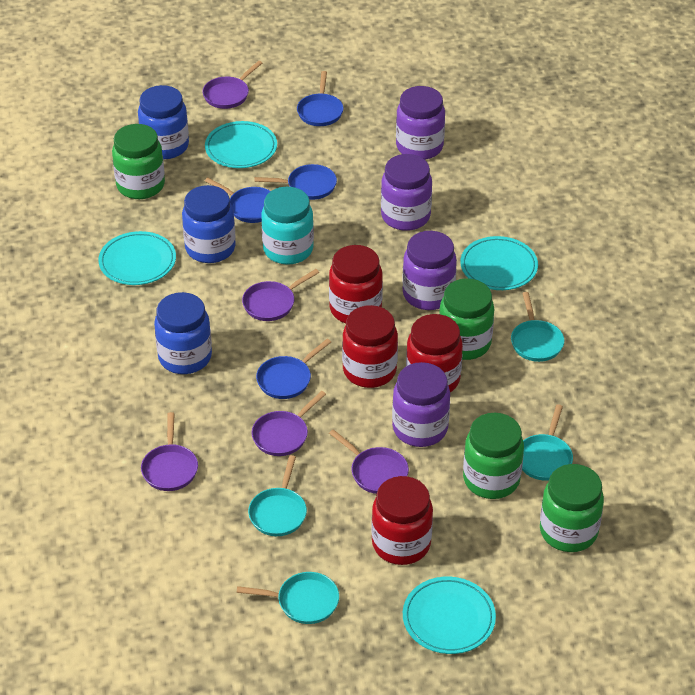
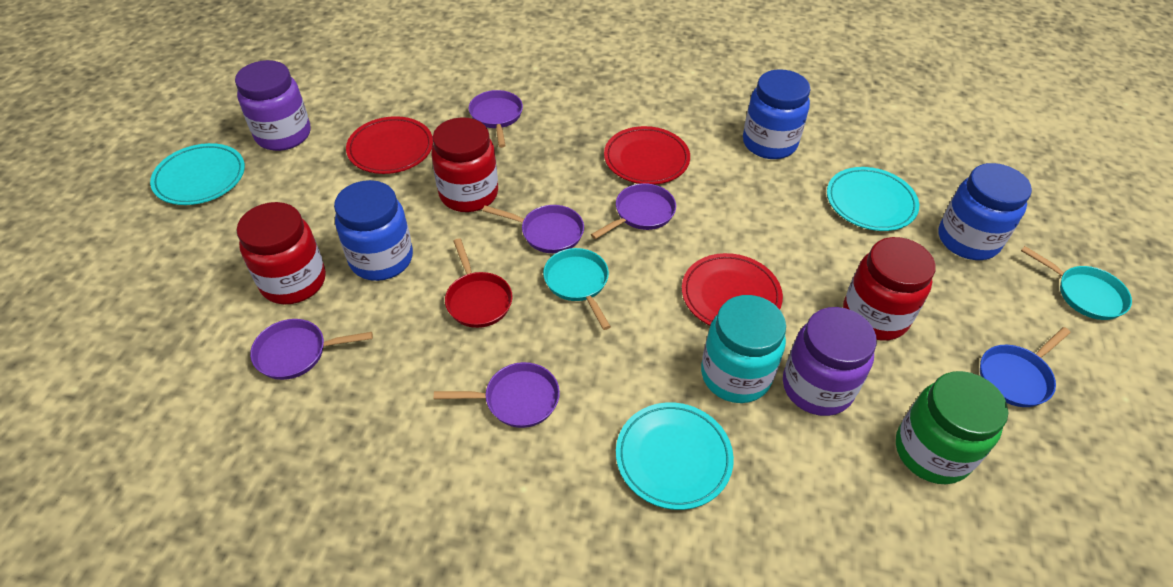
blue pan: 4 -> 1
green jar: 4 -> 1
purple jar: 4 -> 2
red jar: 4 -> 3
red pan: 0 -> 1
red plate: 0 -> 3
turquoise pan: 4 -> 2
turquoise plate: 4 -> 3

